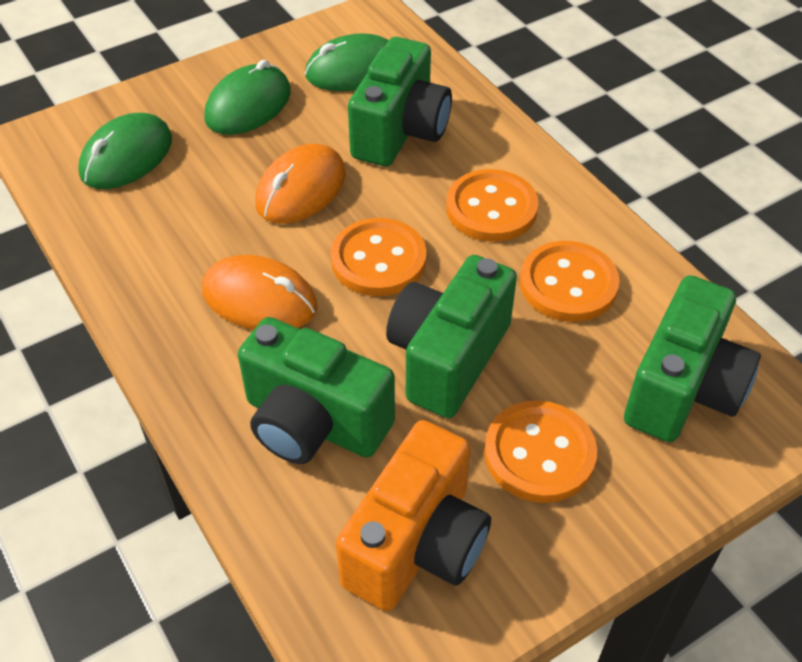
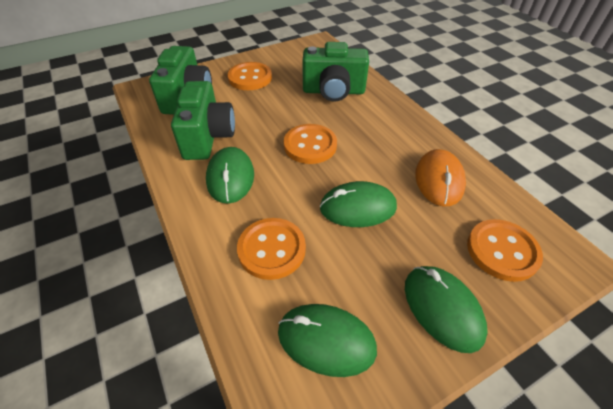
green camera: 4 -> 3
green mouse: 3 -> 4
orange camera: 1 -> 0
orange mouse: 2 -> 1

